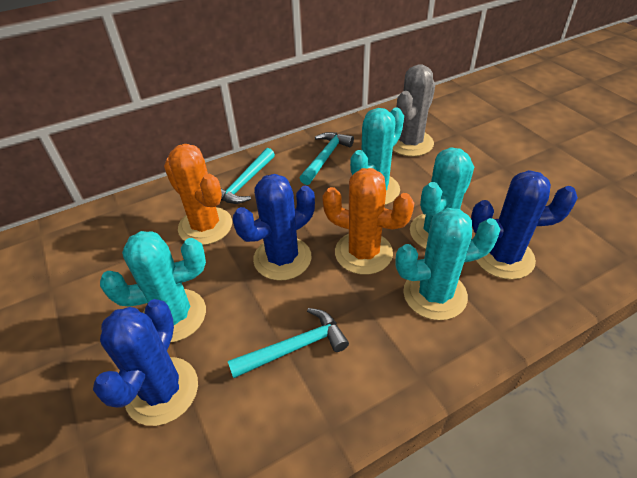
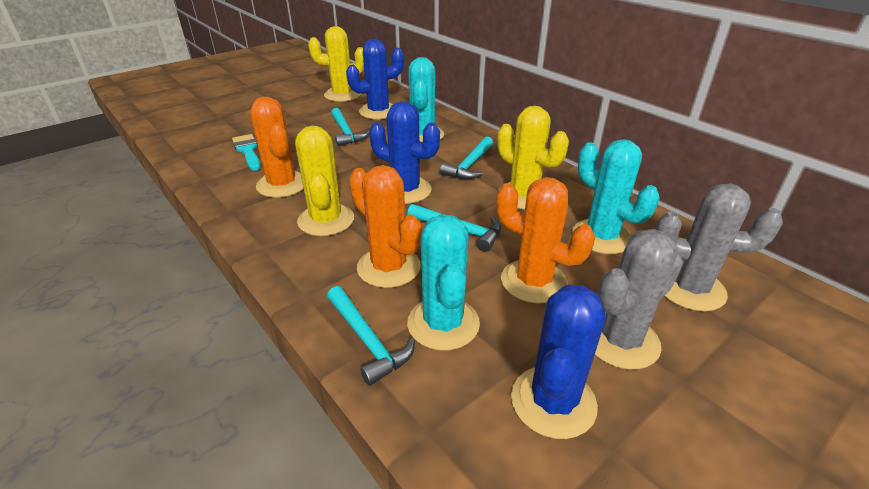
grey cactus: 1 -> 2
orange cactus: 2 -> 3
turquoise brush: 0 -> 1
turquoise cactus: 4 -> 3
turquoise hammer: 3 -> 4
yellow cactus: 0 -> 3

